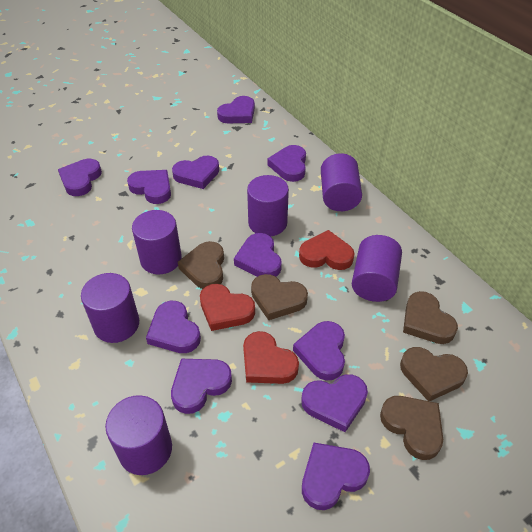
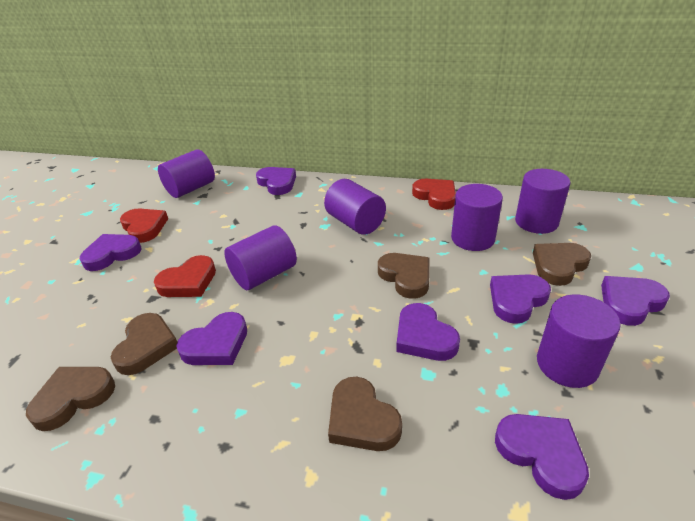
purple heart: 11 -> 7

